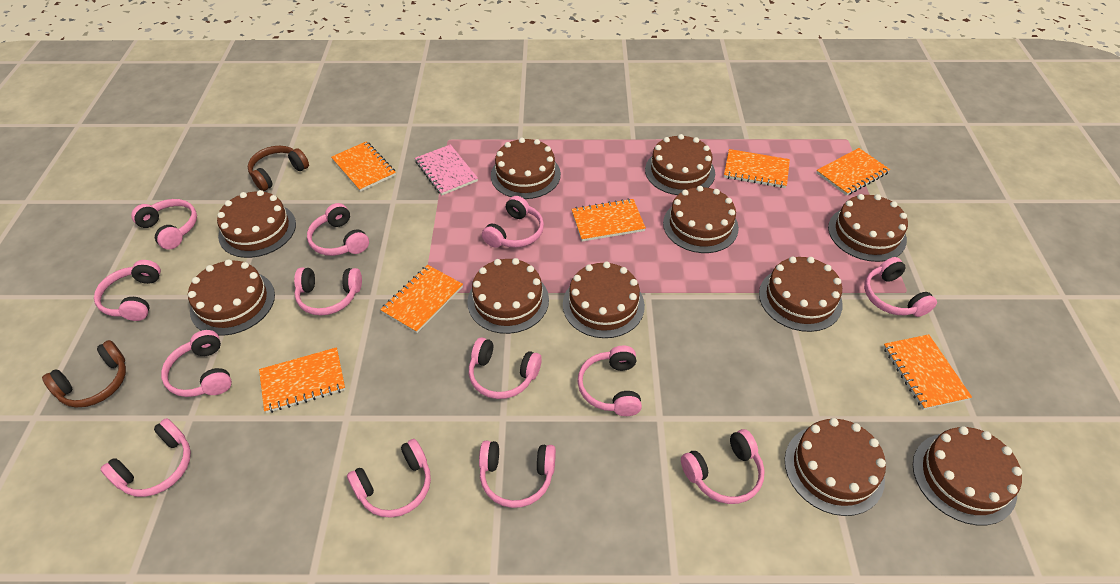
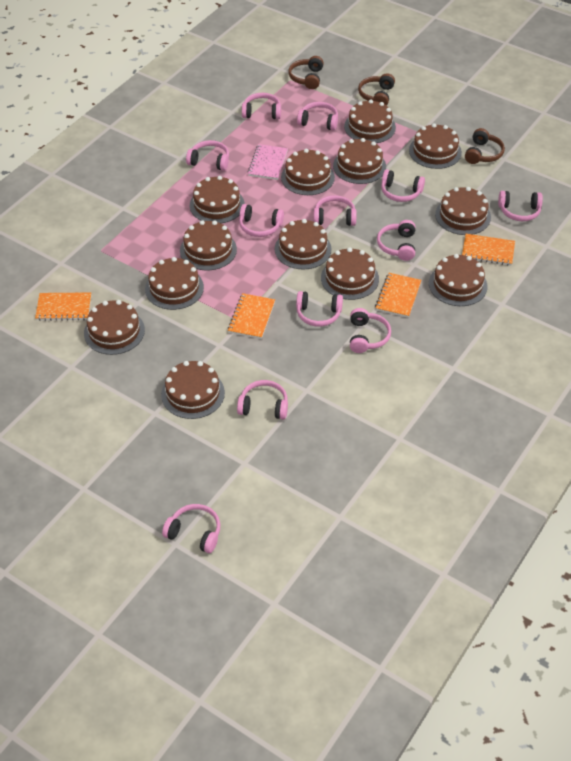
brown cake: 11 -> 13
brown headphones: 2 -> 3
orange notebook: 7 -> 4
pink headphones: 13 -> 12

